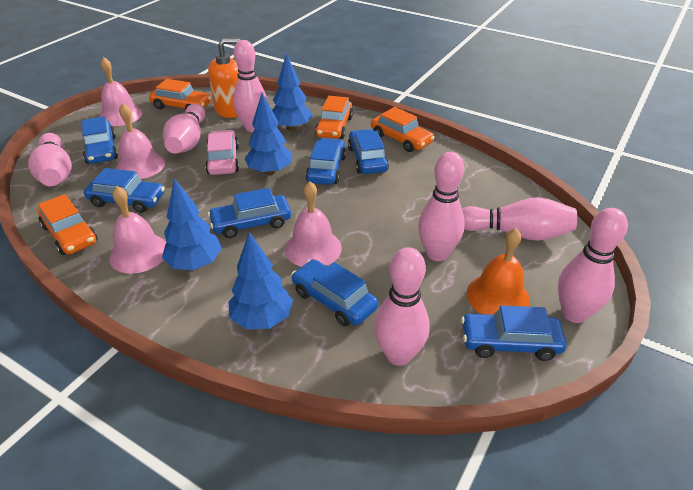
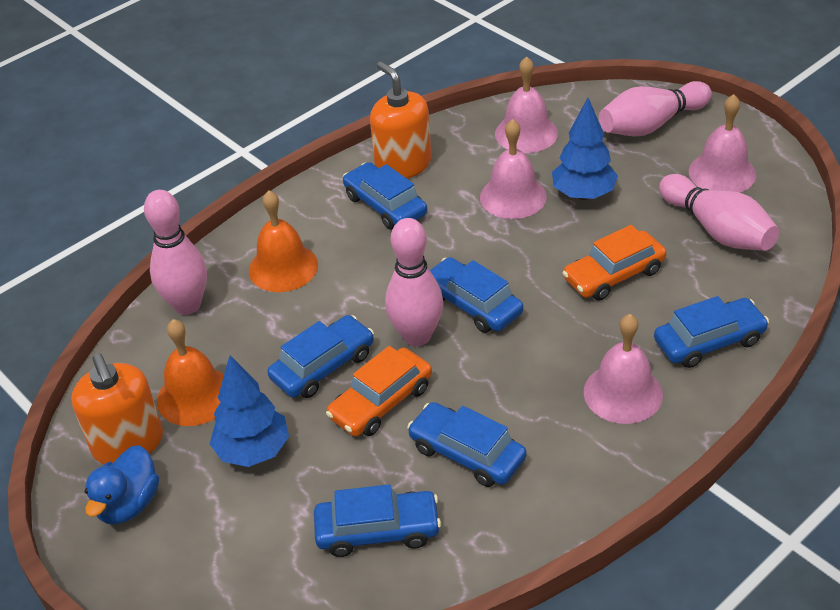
blue car: 7 -> 6
blue duck: 0 -> 1
blue tree: 4 -> 2
orange bell: 1 -> 2
orange car: 4 -> 2
orange soap dispenser: 1 -> 2
pink bowling pin: 7 -> 4
pink car: 1 -> 0

